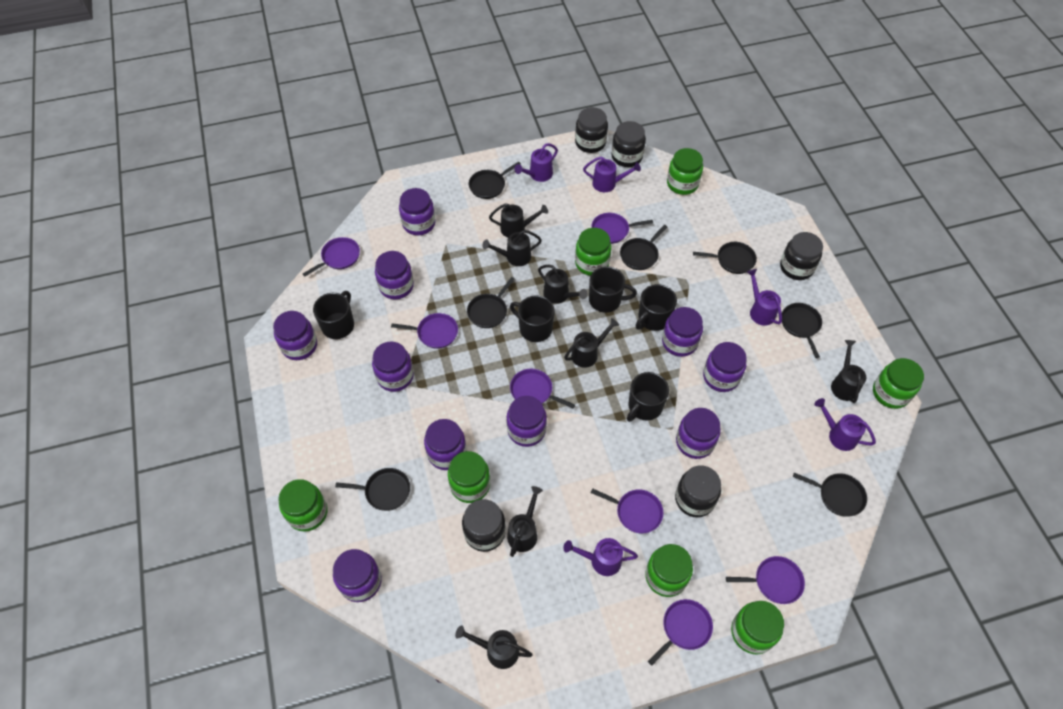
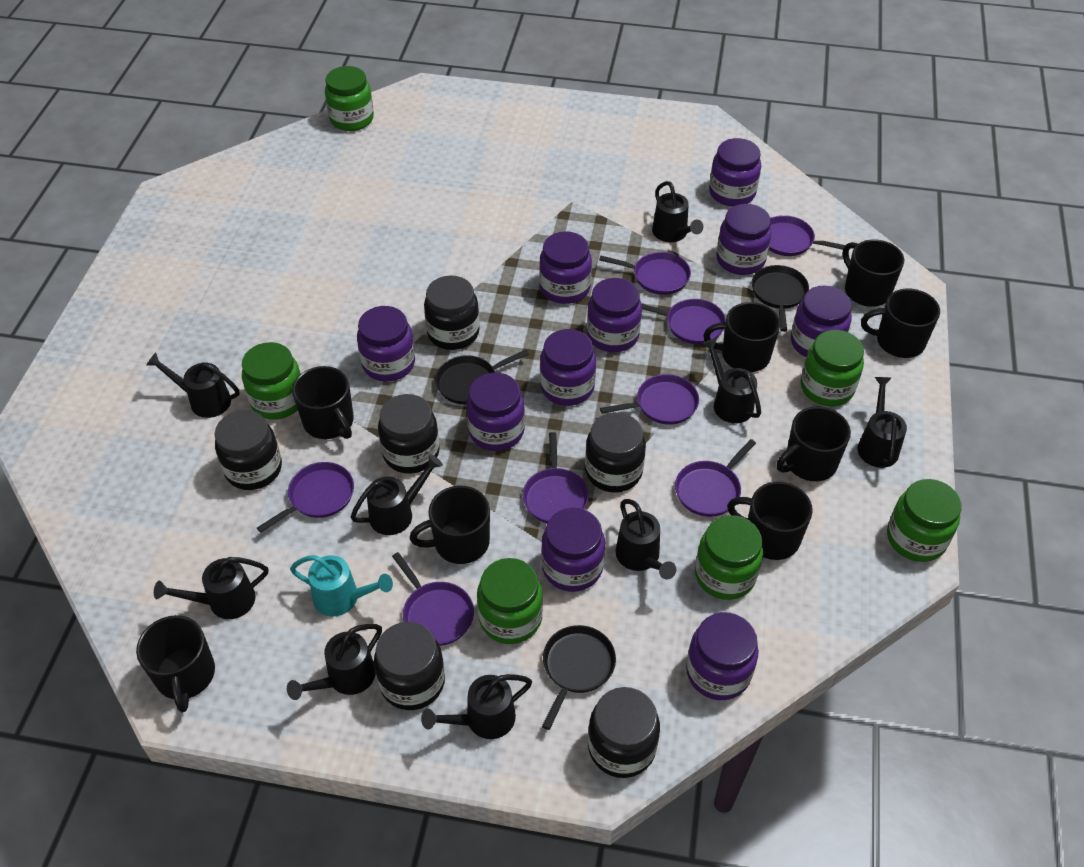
black jar: 5 -> 6
black mug: 5 -> 8
black pan: 7 -> 3
black watering can: 7 -> 9
green jar: 7 -> 6
purple pan: 7 -> 8
purple watering can: 5 -> 0
turquoise watering can: 0 -> 1

